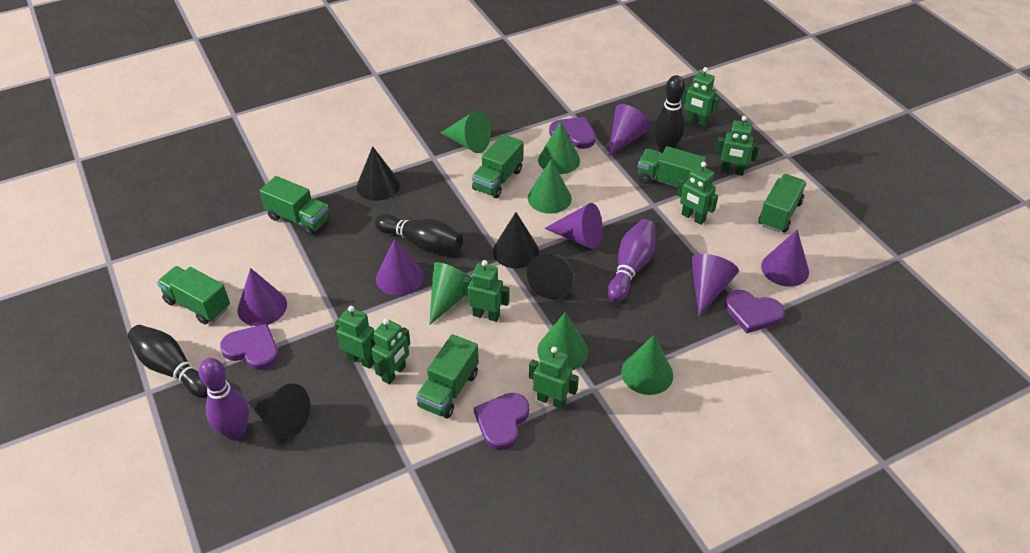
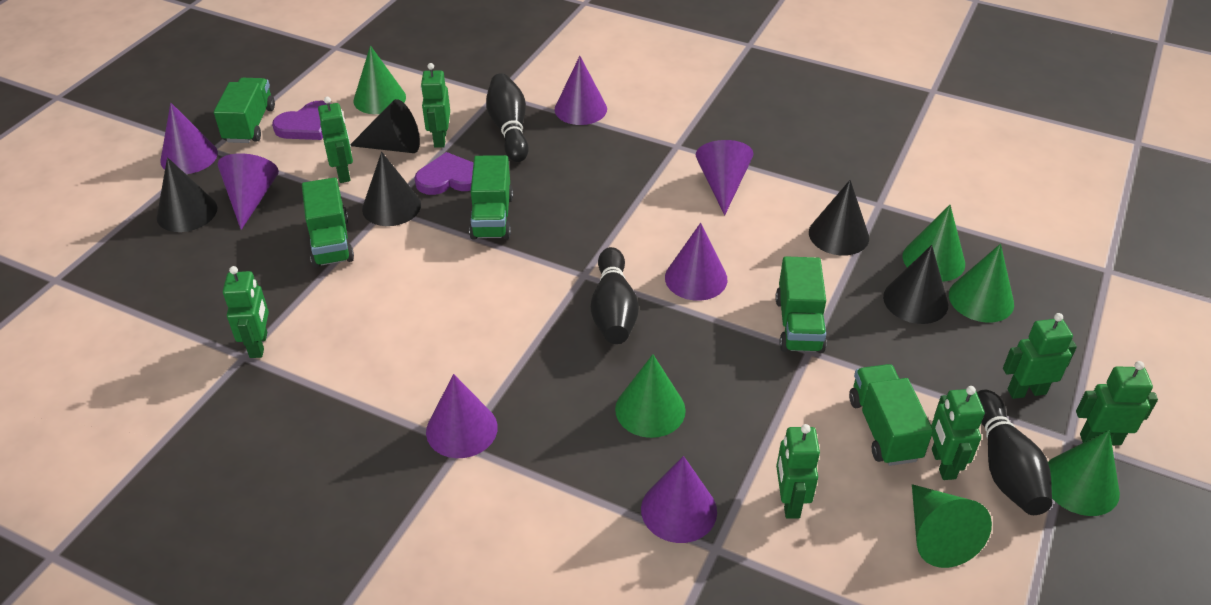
black cone: 4 -> 5
green truck: 6 -> 5
purple bowling pin: 2 -> 0
purple cone: 6 -> 7
purple heart: 4 -> 2

